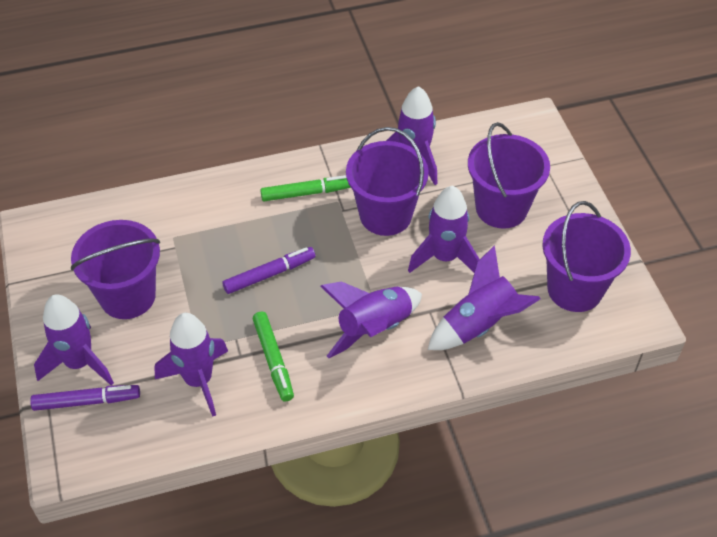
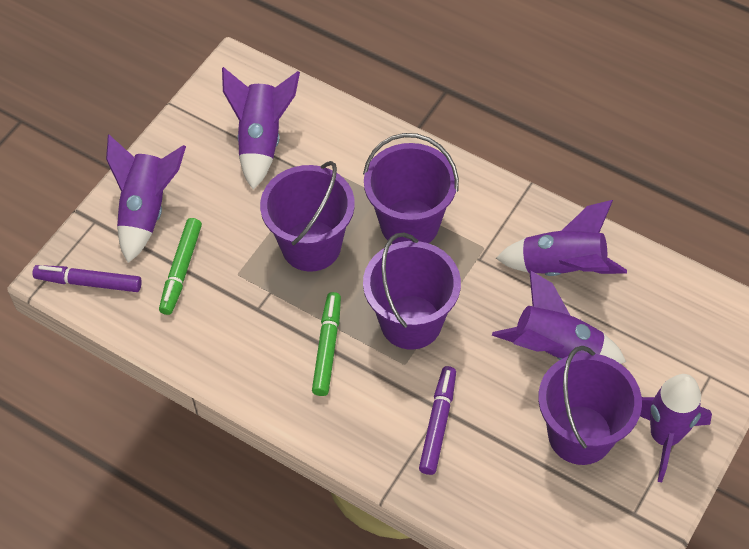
purple rocket: 6 -> 5

